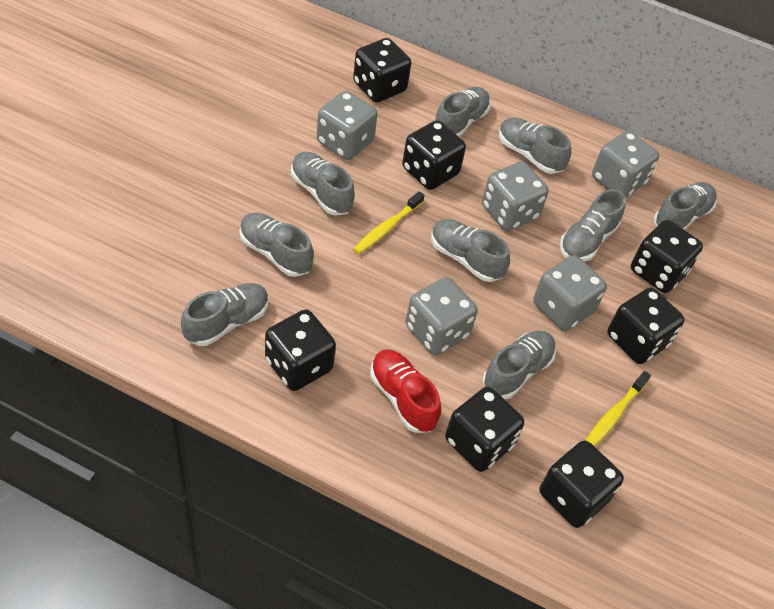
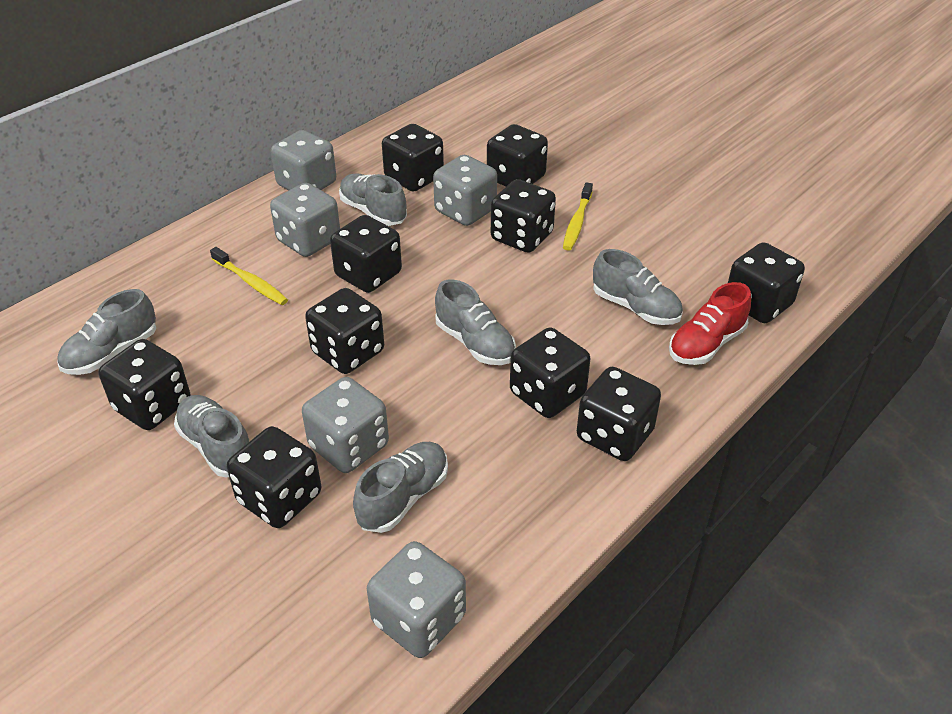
black dice: 7 -> 10
grey shoe: 9 -> 6

